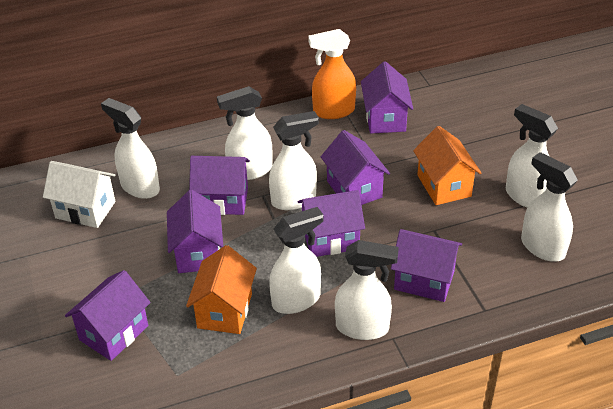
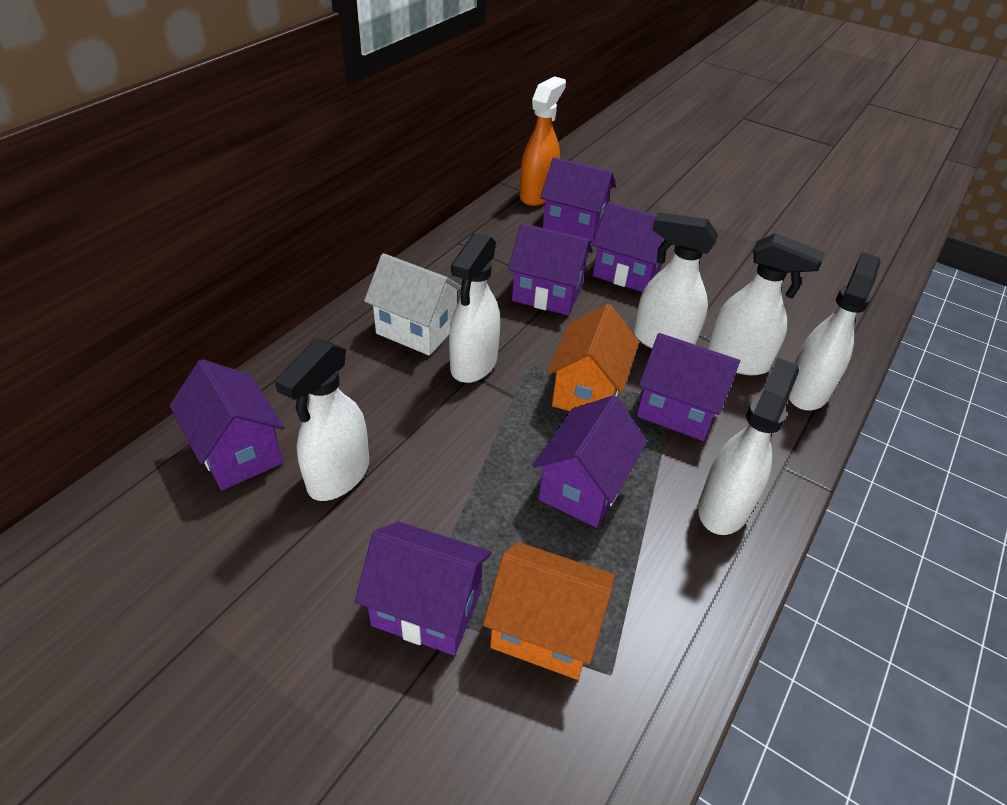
white spray bottle: 7 -> 6

